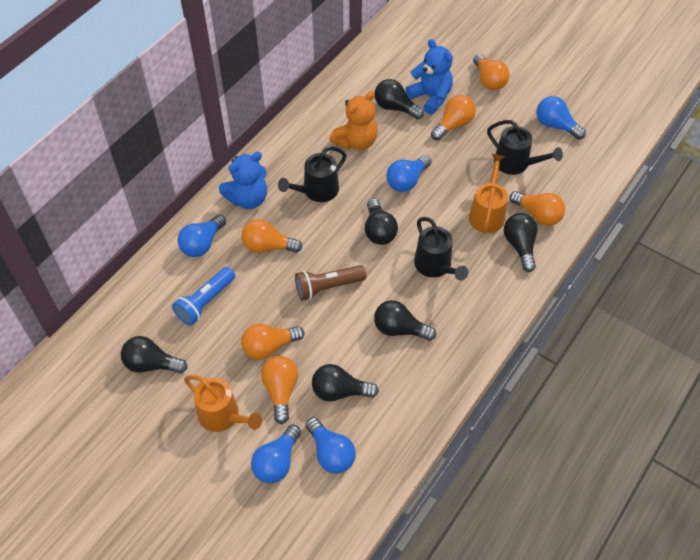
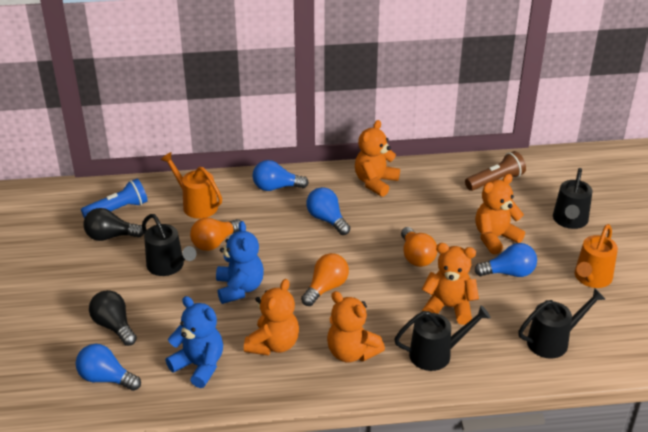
black light bulb: 6 -> 2
black watering can: 3 -> 4
blue light bulb: 5 -> 4
orange light bulb: 6 -> 3
orange teddy bear: 1 -> 5

